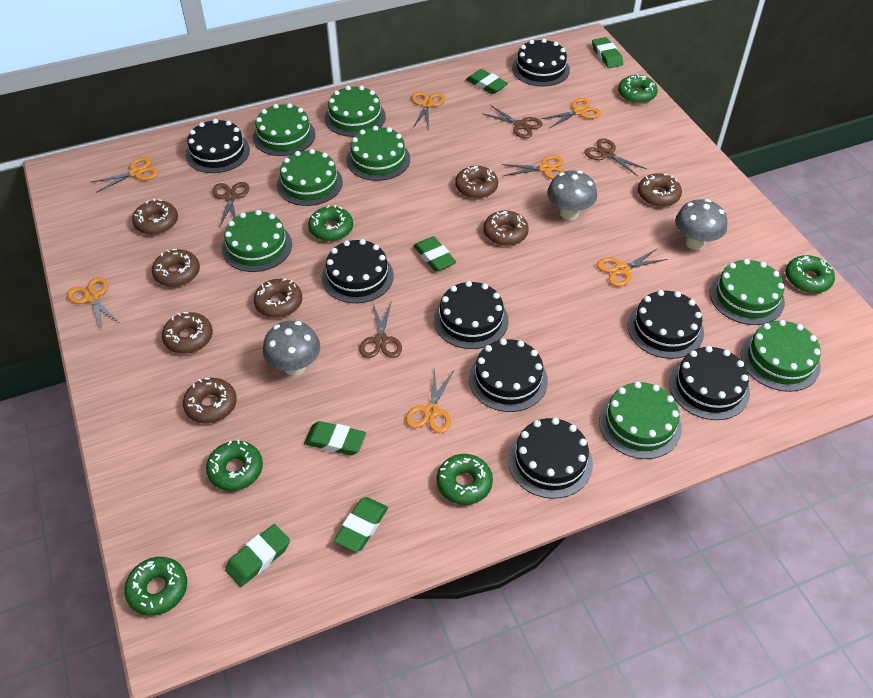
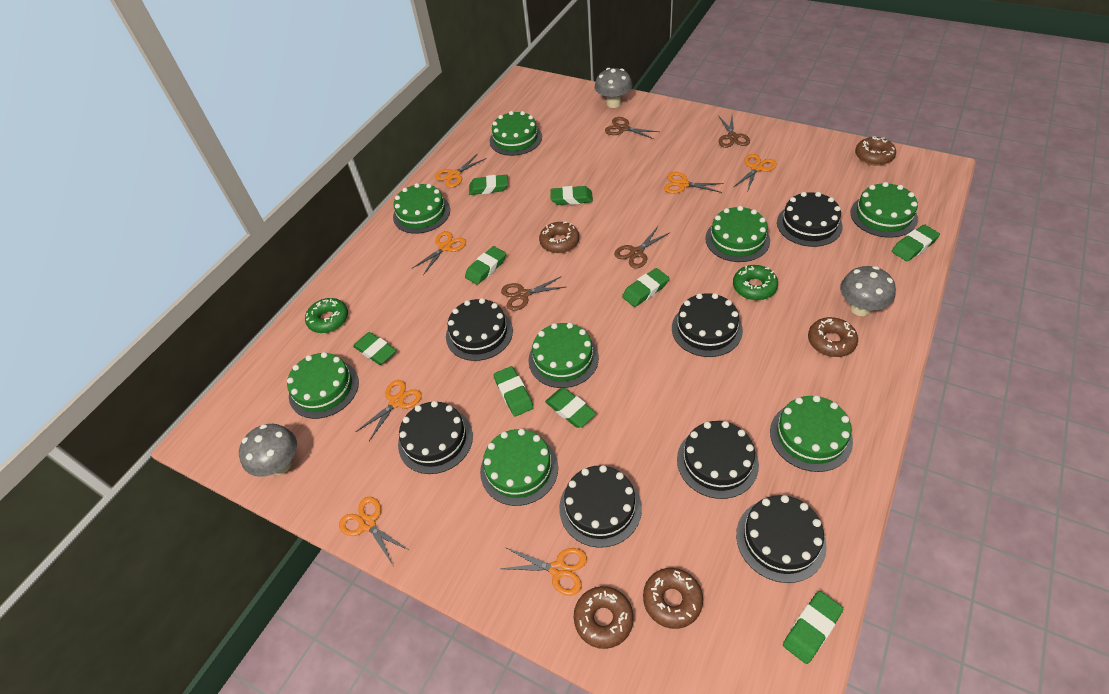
black cake: 8 -> 7
brown donut: 8 -> 5
green donut: 6 -> 2
green eraser: 6 -> 9

